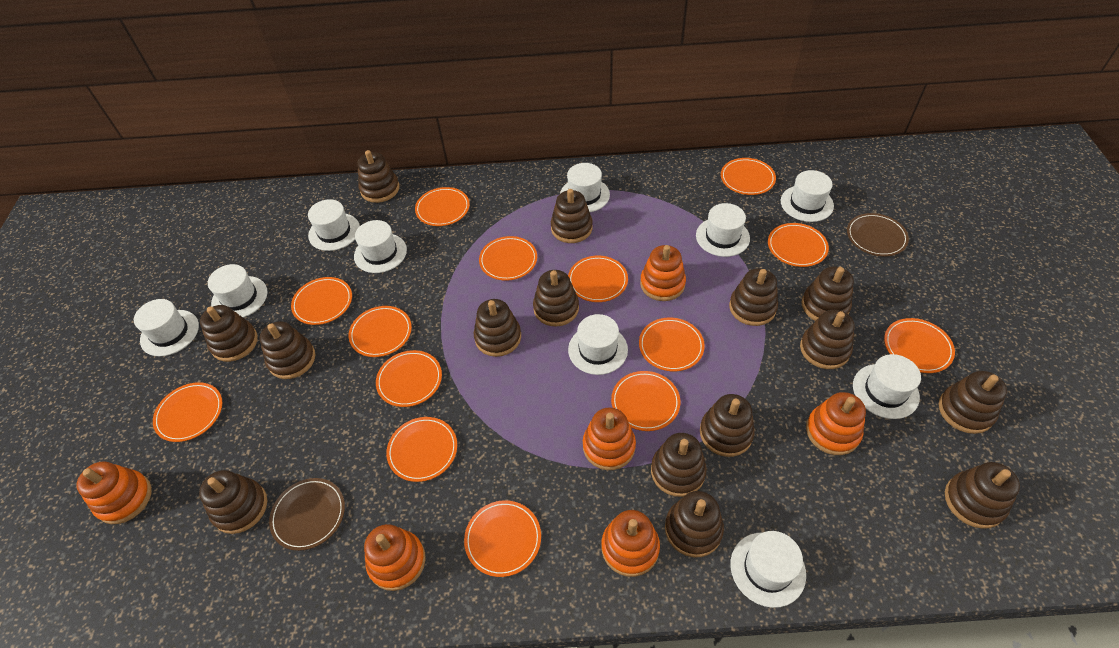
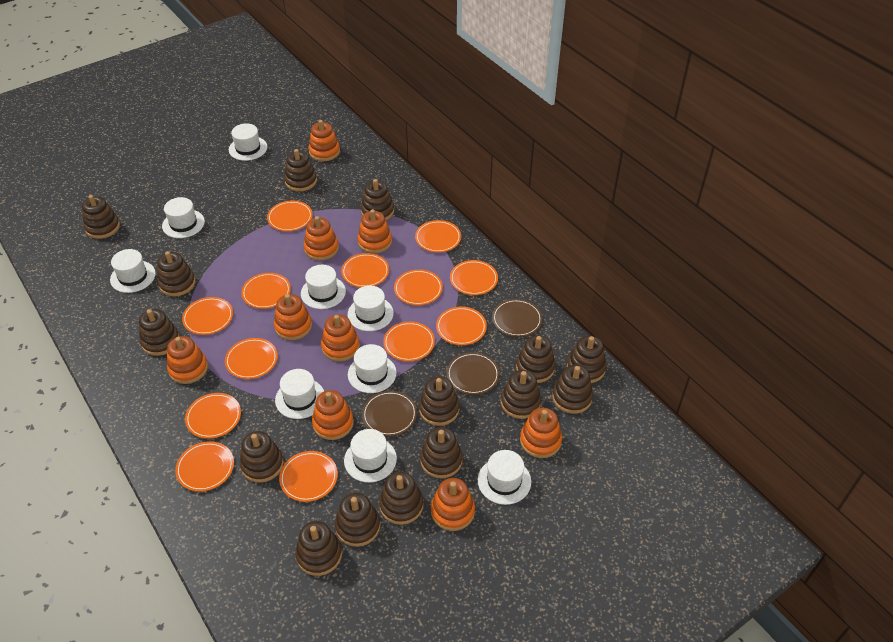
brown plate: 2 -> 3
orange plate: 14 -> 13
orange stacking toy: 6 -> 9
white hat: 10 -> 9

